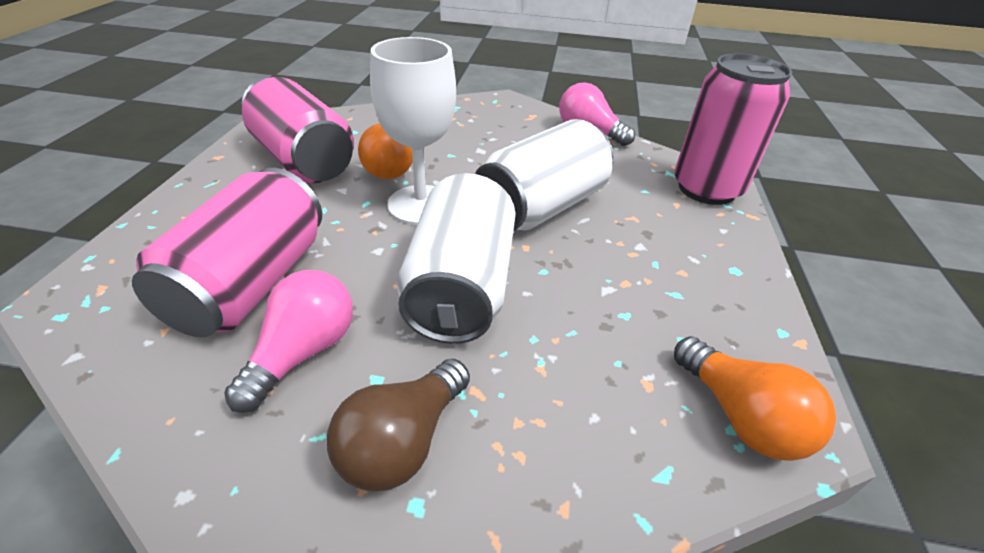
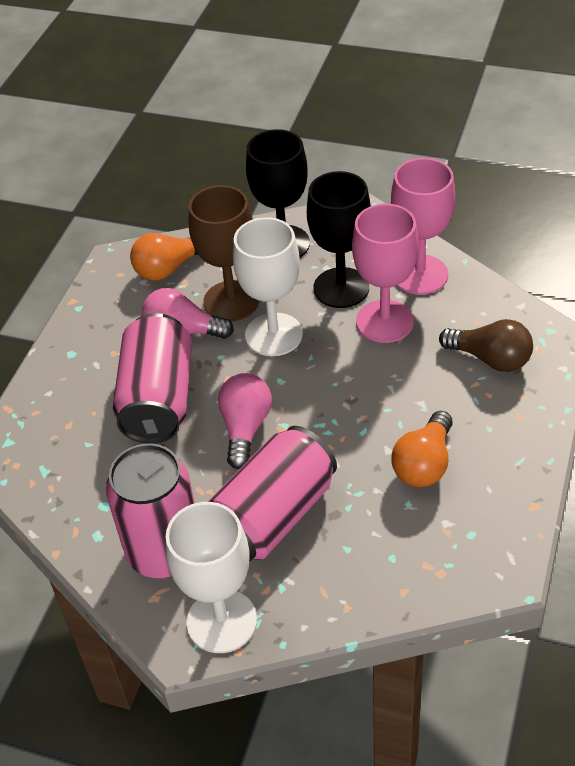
black goblet: 0 -> 2
brown goblet: 0 -> 1
pink goblet: 0 -> 2
white can: 2 -> 0
white goblet: 1 -> 2

